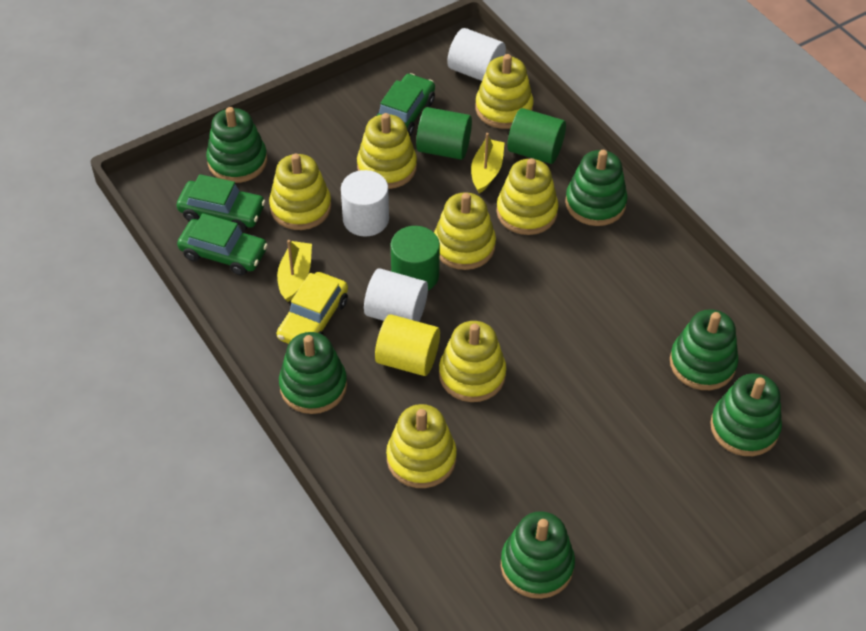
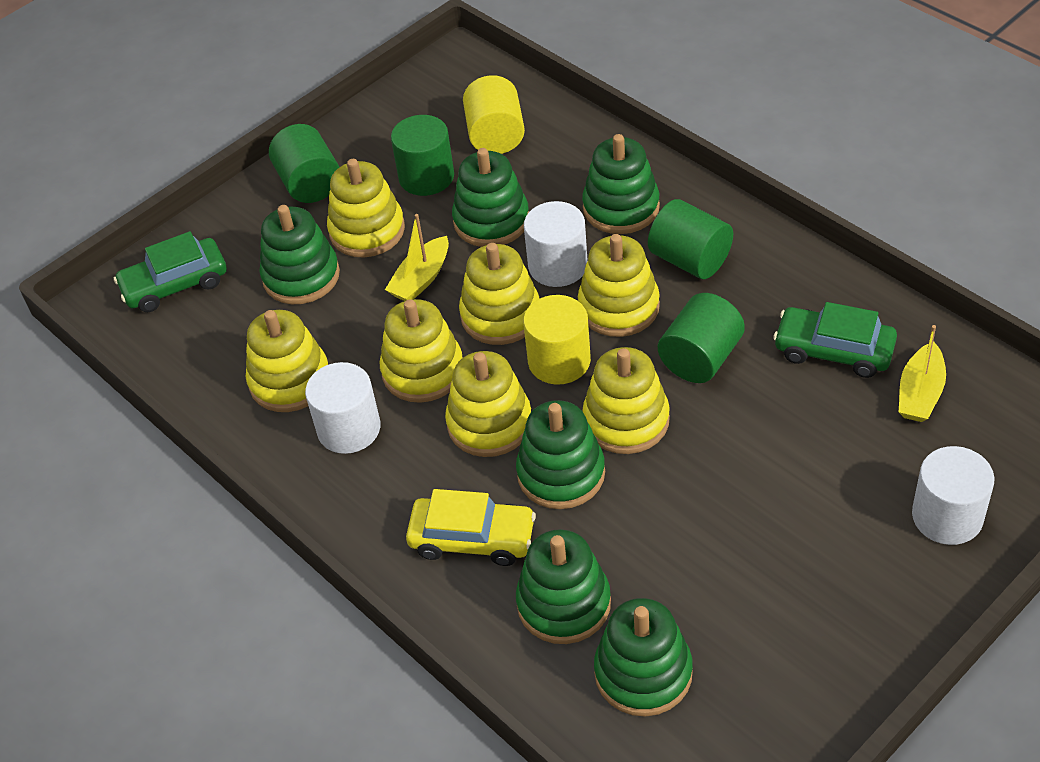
green car: 3 -> 2
green cylinder: 3 -> 4
yellow cylinder: 1 -> 2

